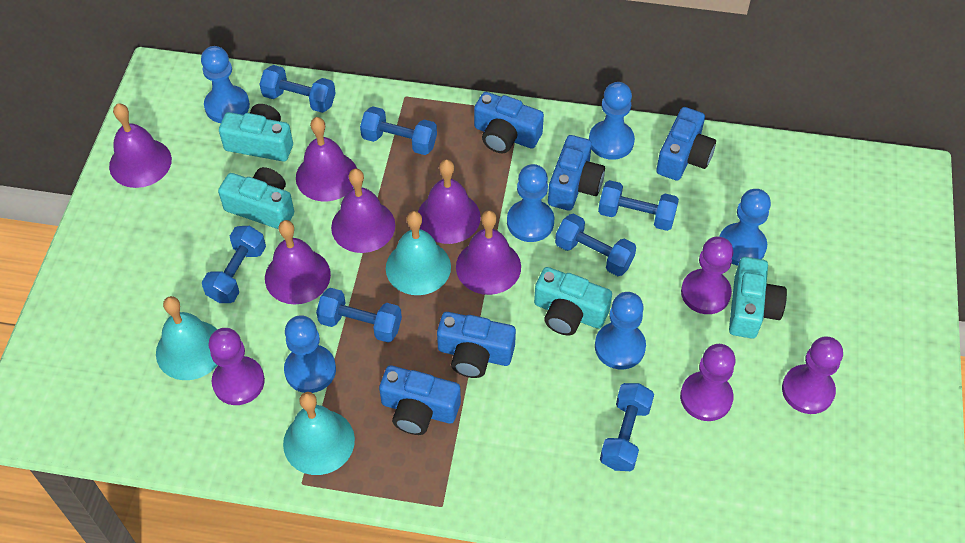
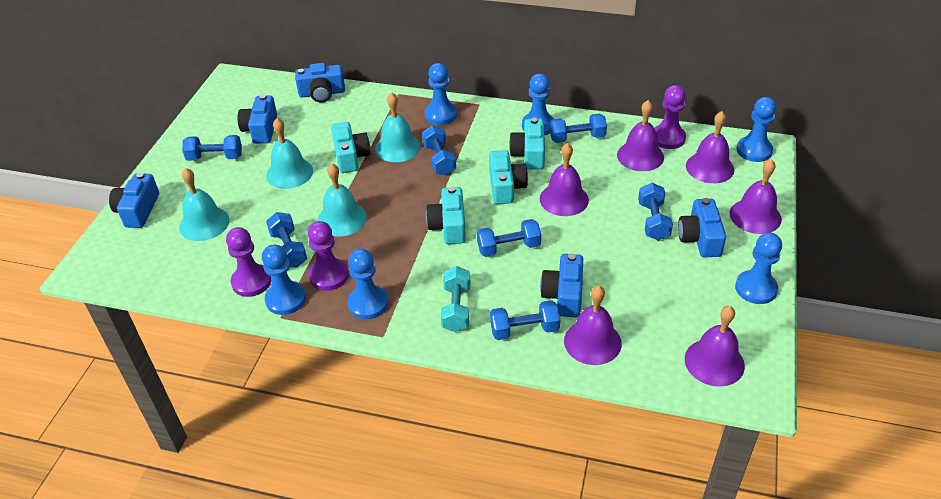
purple pawn: 4 -> 3
turquoise bell: 3 -> 4
turquoise dumbbell: 0 -> 1

